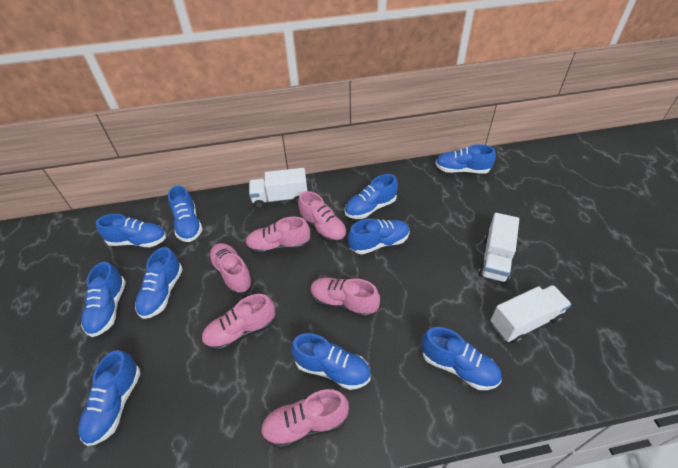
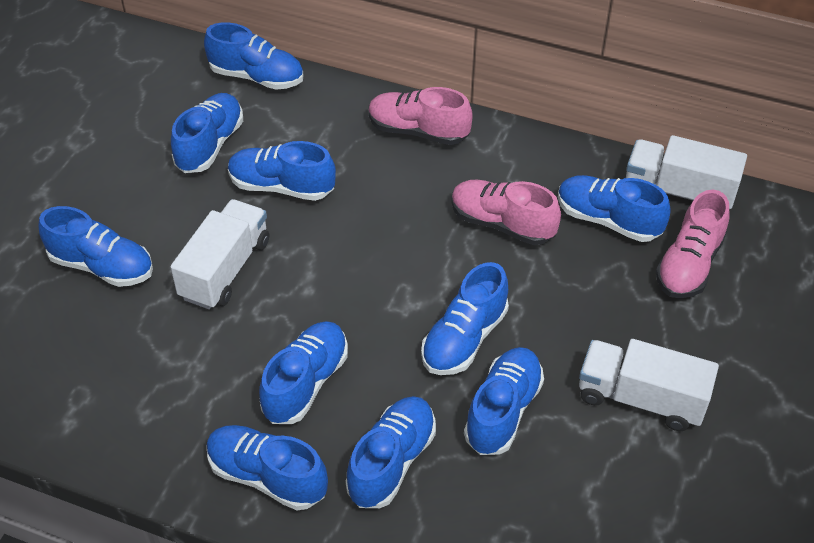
pink shoe: 6 -> 3

